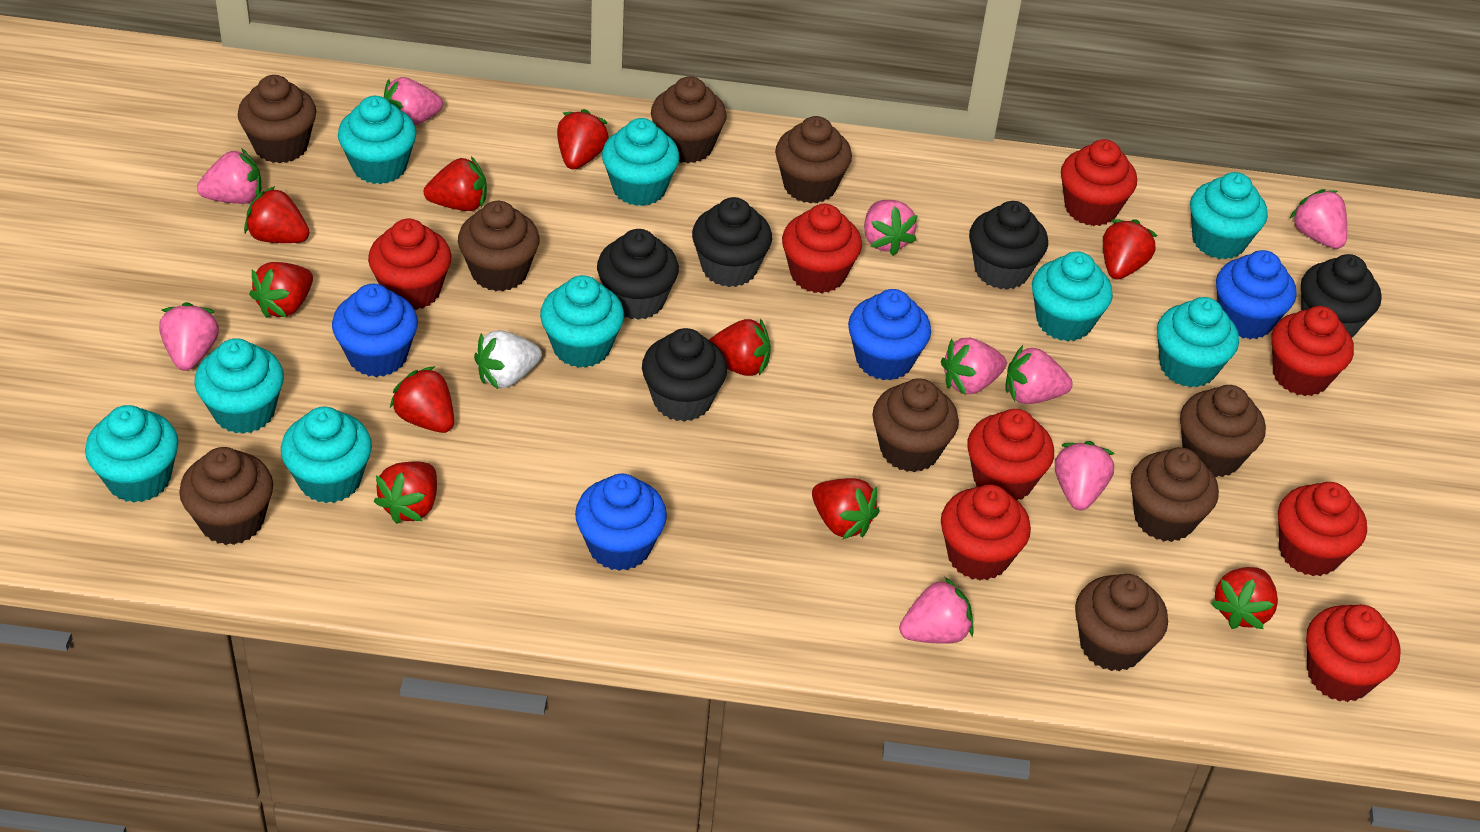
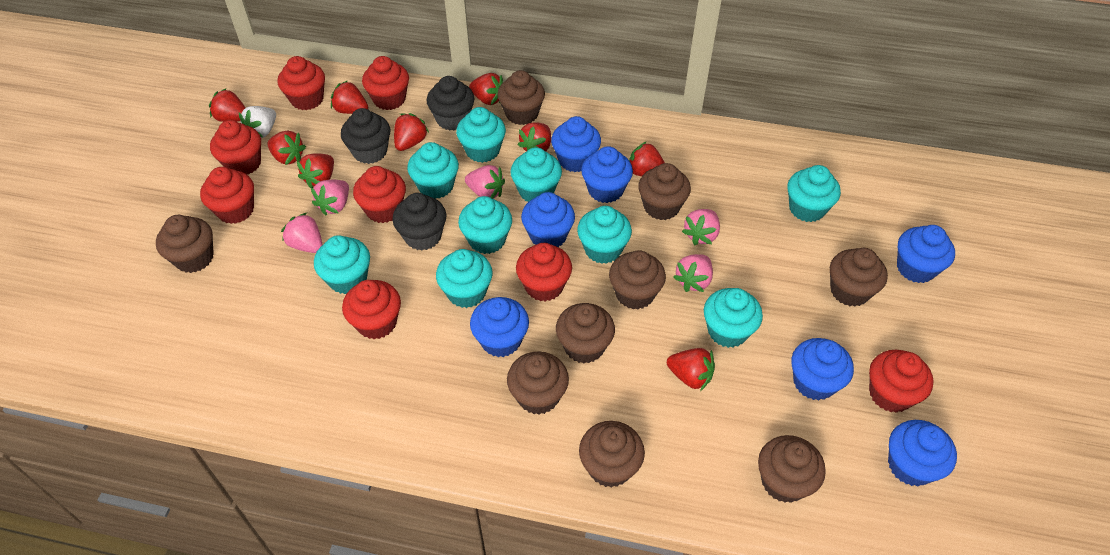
black cupcake: 5 -> 3
blue cupcake: 4 -> 7
pink strawberry: 9 -> 5
red strawberry: 10 -> 9

